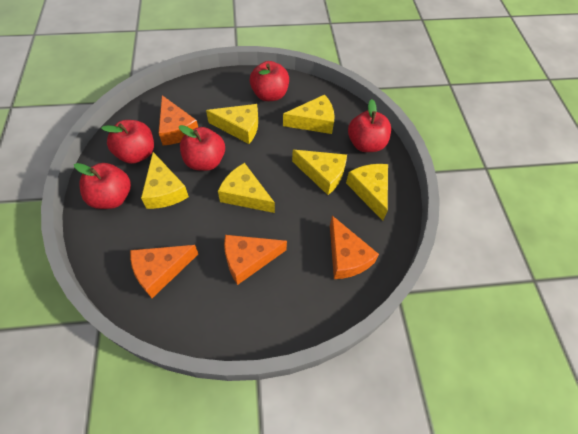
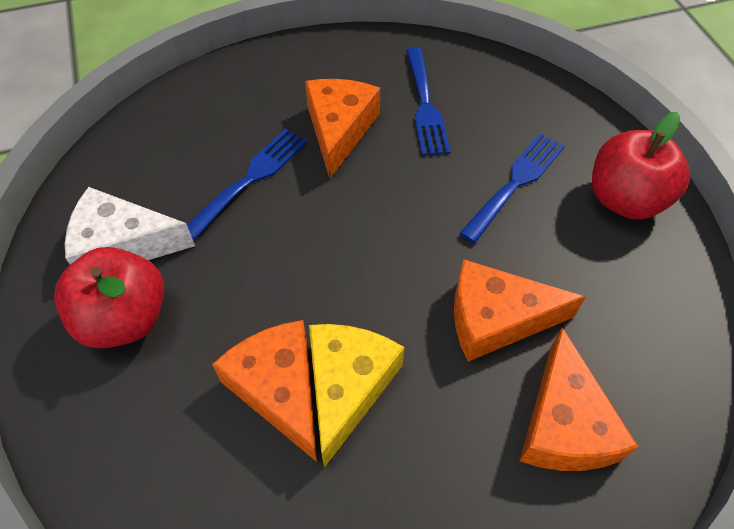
blue fork: 0 -> 3
red apple: 5 -> 2
white cheese: 0 -> 1
yellow cheese: 6 -> 1

